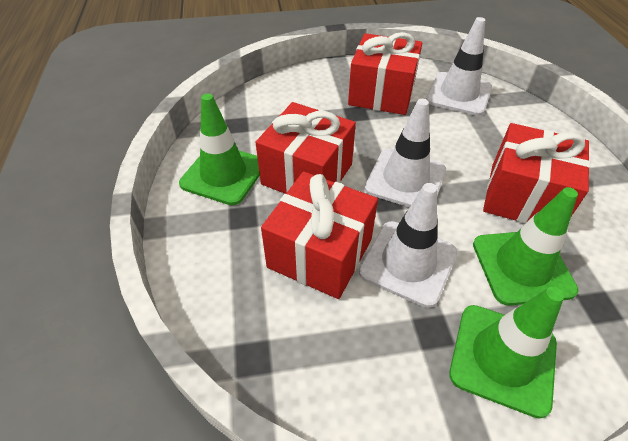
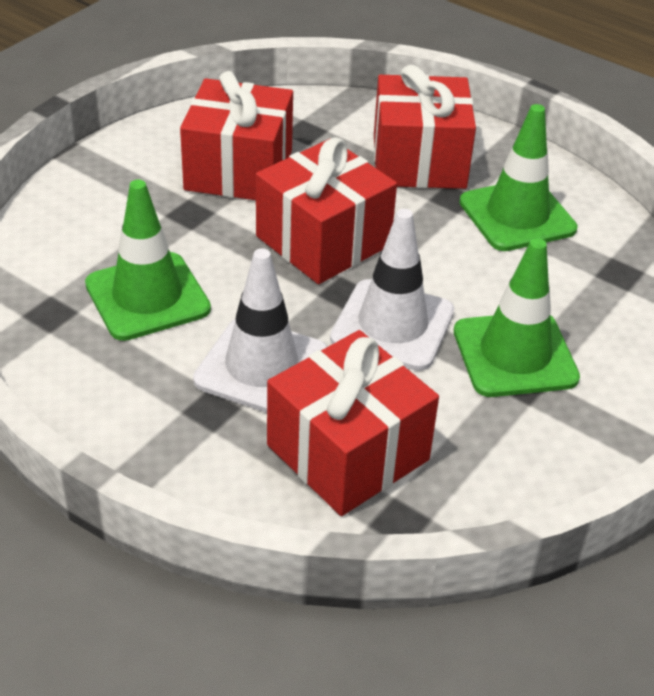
white traffic cone: 3 -> 2

